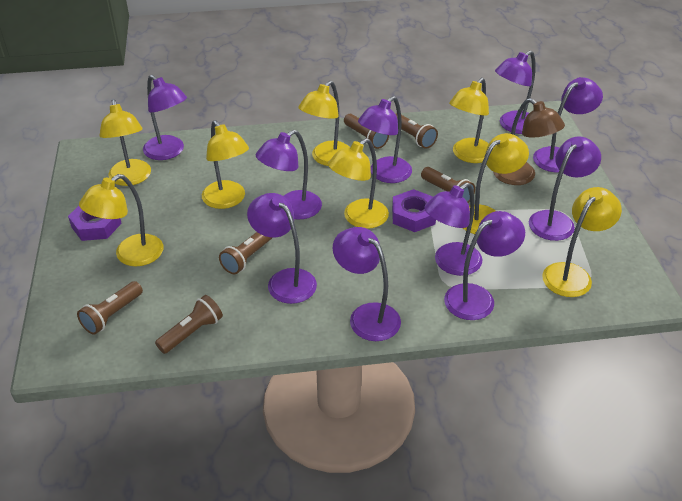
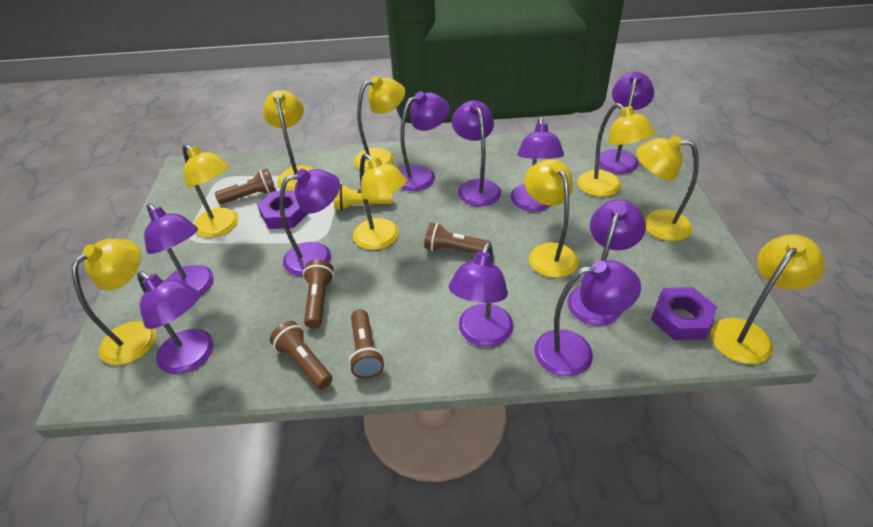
brown flashlight: 6 -> 5
brown lamp: 1 -> 0
yellow flashlight: 0 -> 1
yellow lamp: 8 -> 9

